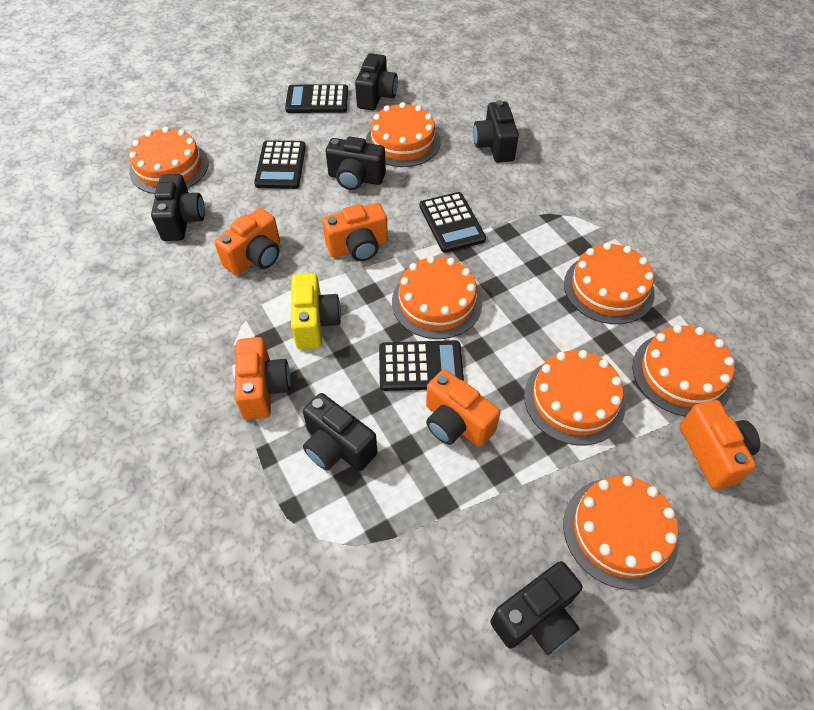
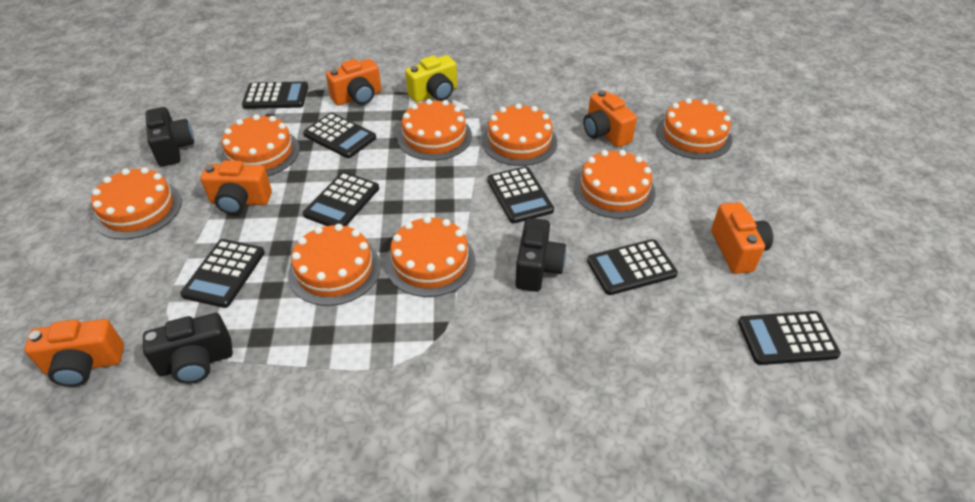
black calculator: 4 -> 7
black camera: 6 -> 3
orange cake: 7 -> 8

